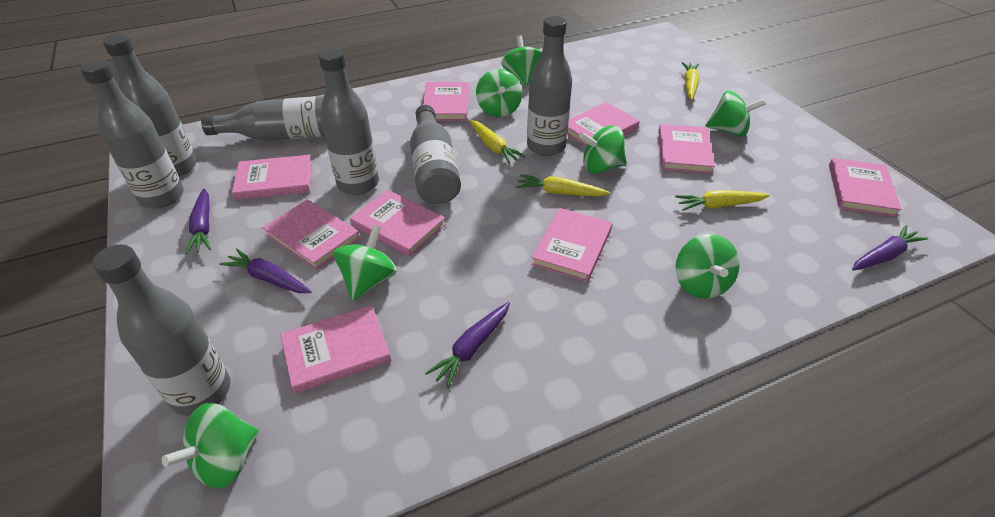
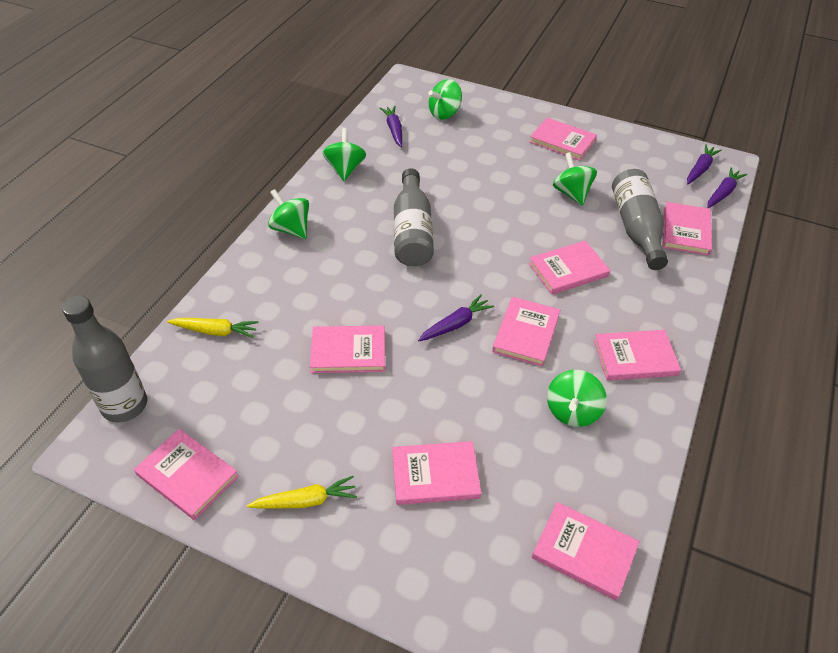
green spinning top: 7 -> 5
grey bottle: 7 -> 3
yellow carrot: 4 -> 2

